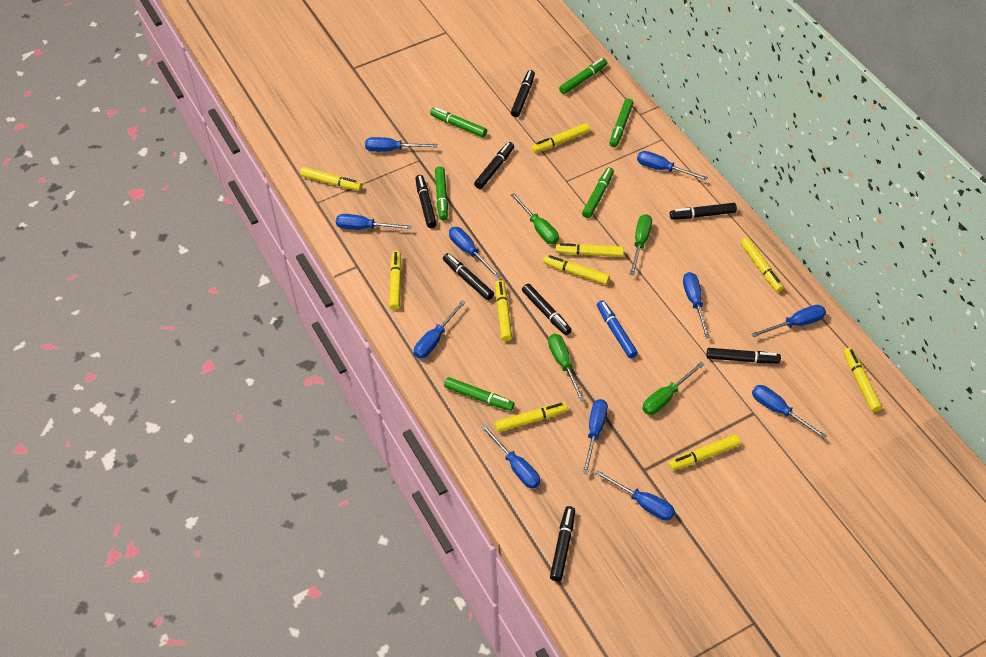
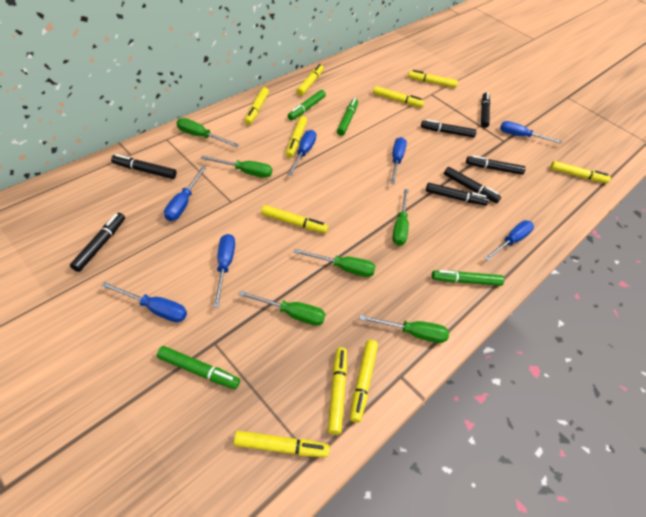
black marker: 8 -> 7
blue marker: 1 -> 0
blue screwdriver: 11 -> 7
green marker: 6 -> 4
green screwdriver: 4 -> 6

